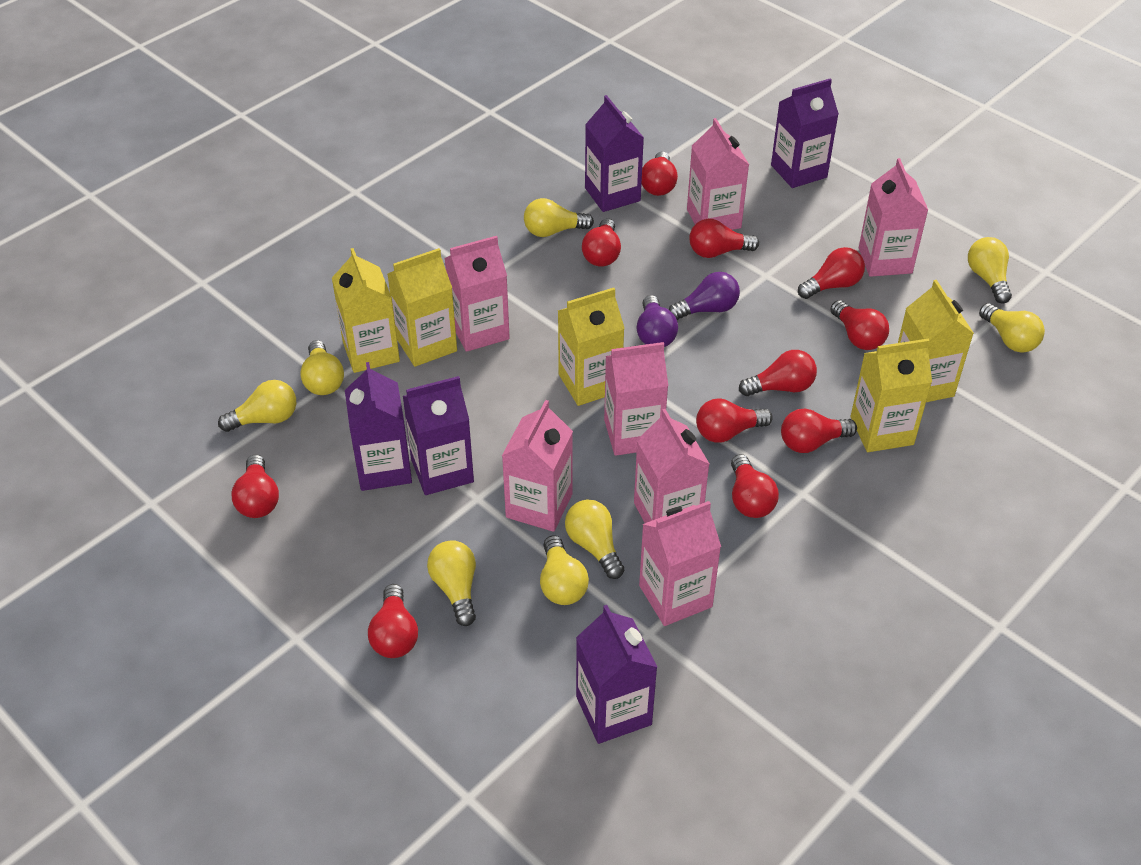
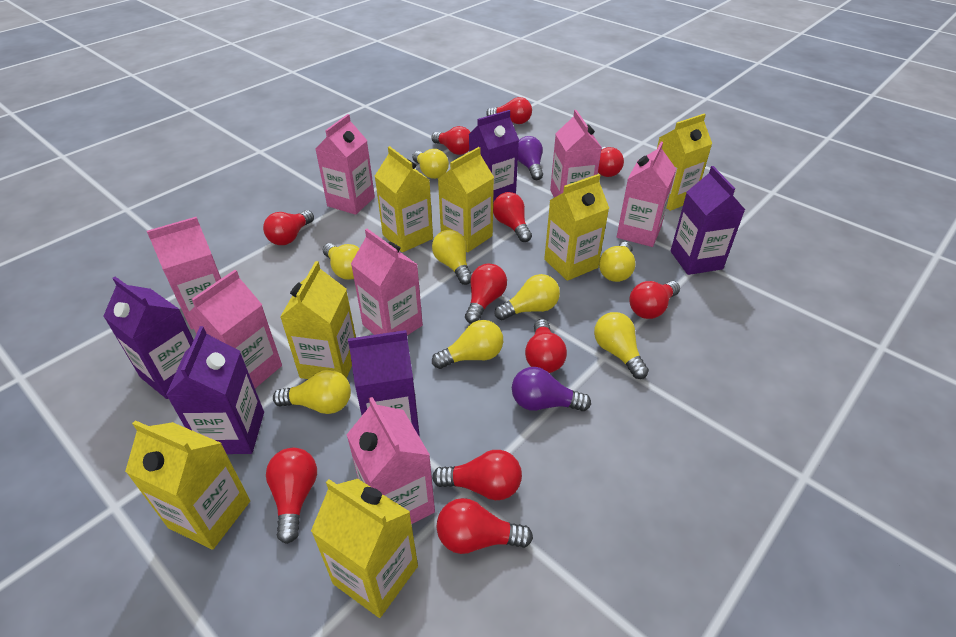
yellow carton: 5 -> 7

